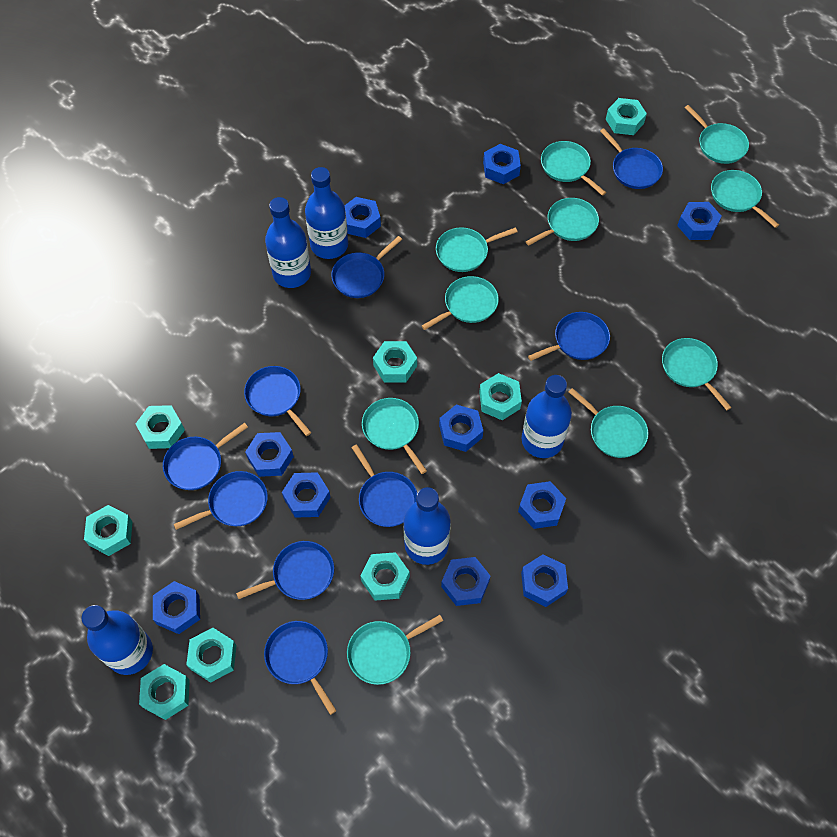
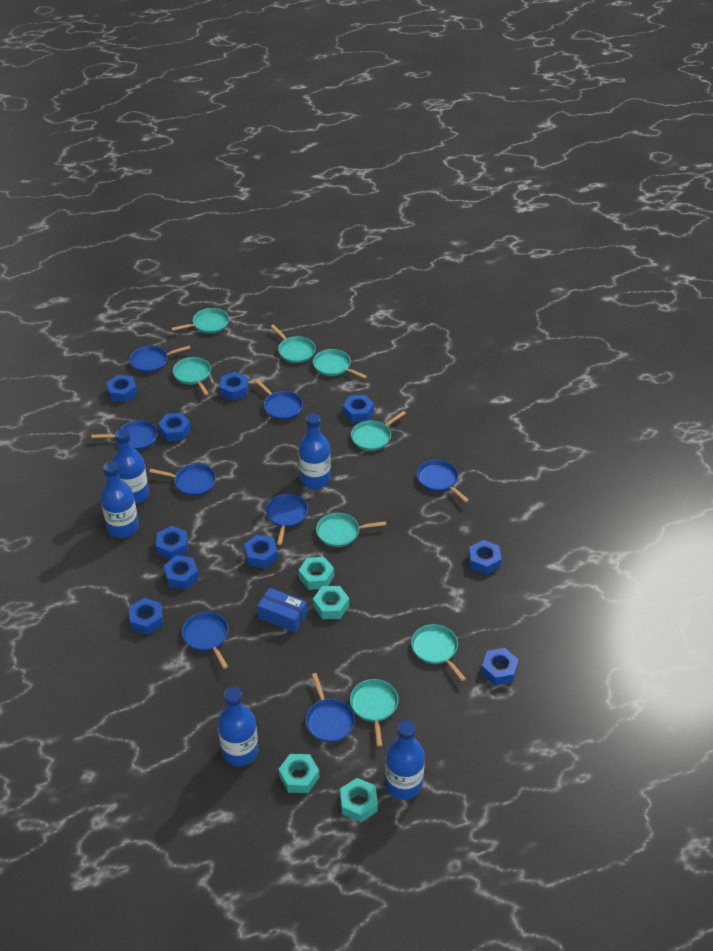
blue box: 0 -> 1
blue pan: 9 -> 8
turquoise nut: 8 -> 4
turquoise pan: 10 -> 8

